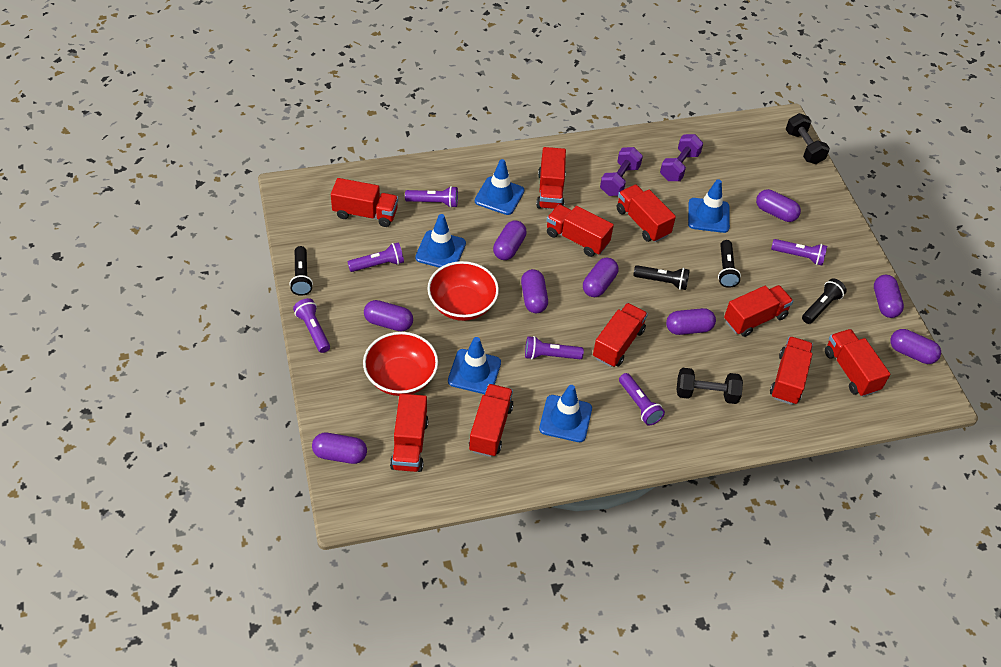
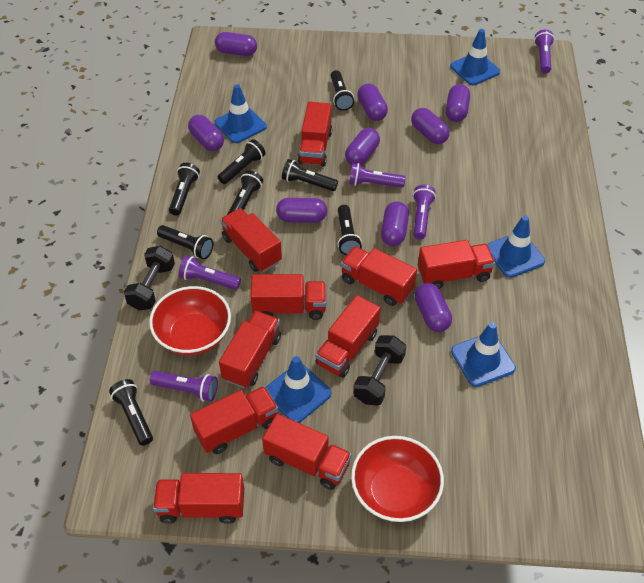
black flashlight: 4 -> 8
purple dumbbell: 2 -> 0
purple flashlight: 6 -> 5

